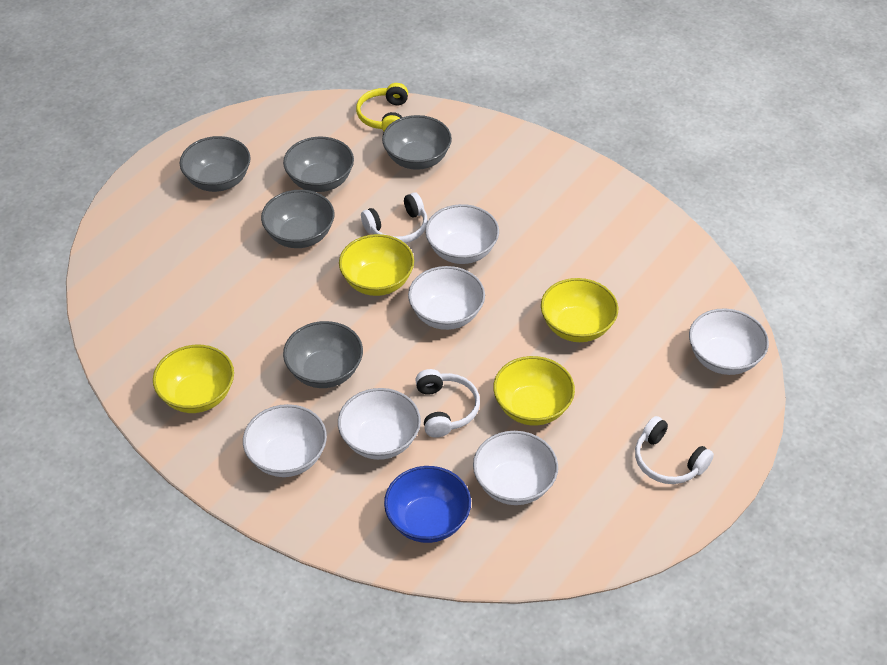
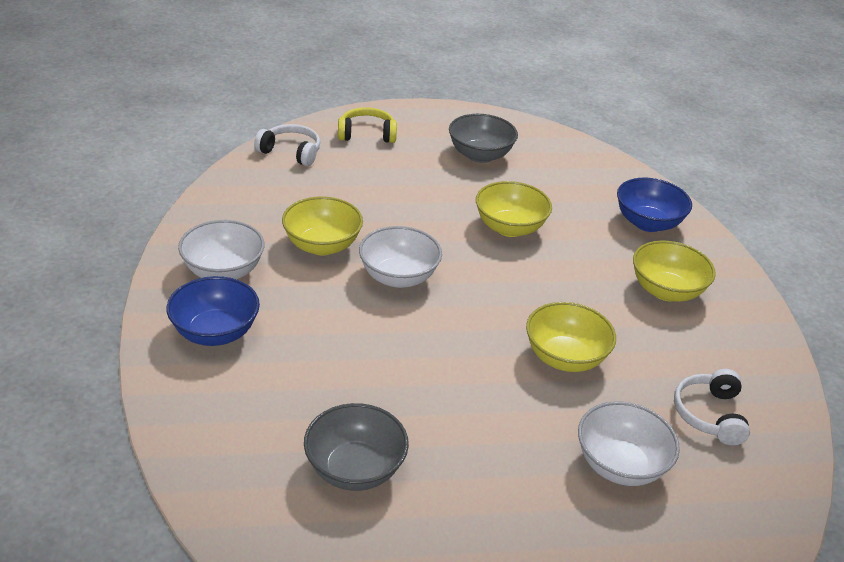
blue bowl: 1 -> 2
grey bowl: 5 -> 2
white bowl: 6 -> 3
white headphones: 3 -> 2

